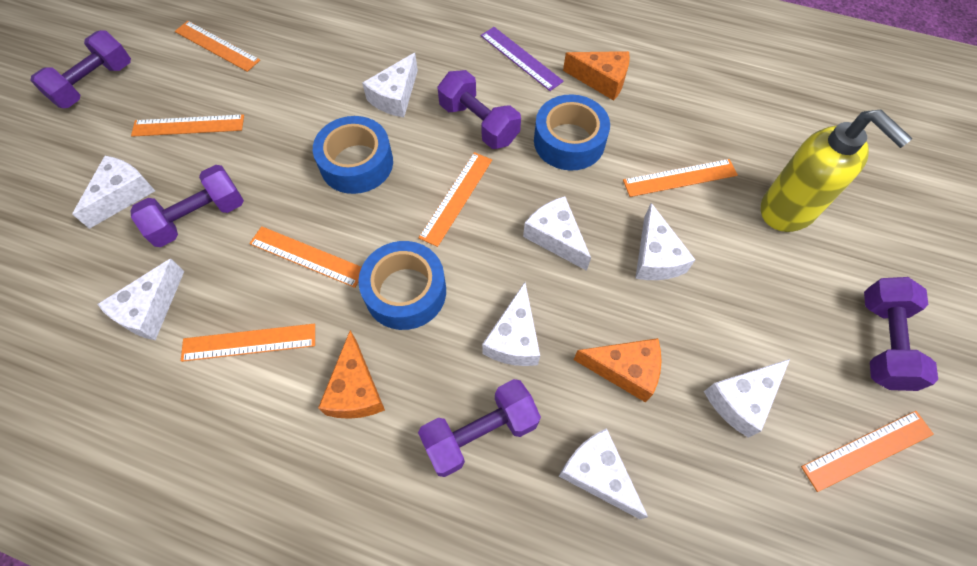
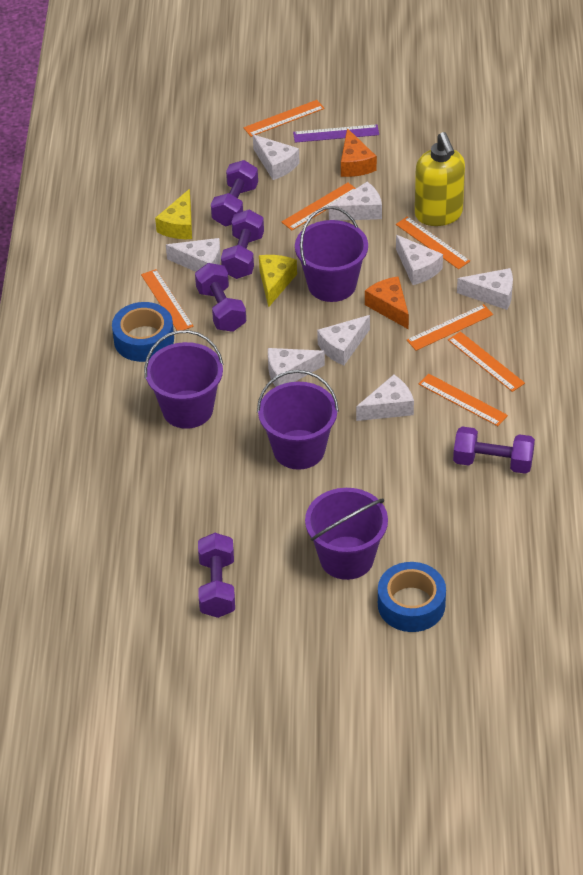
blue tape: 3 -> 2
orange cheese: 3 -> 2
purple bucket: 0 -> 4
yellow cheese: 0 -> 2

